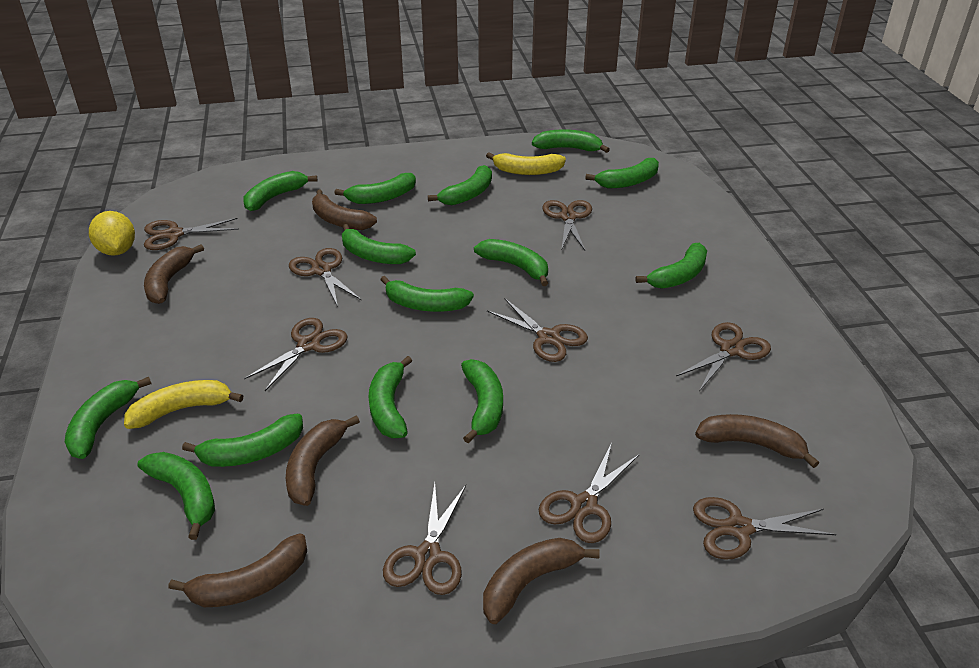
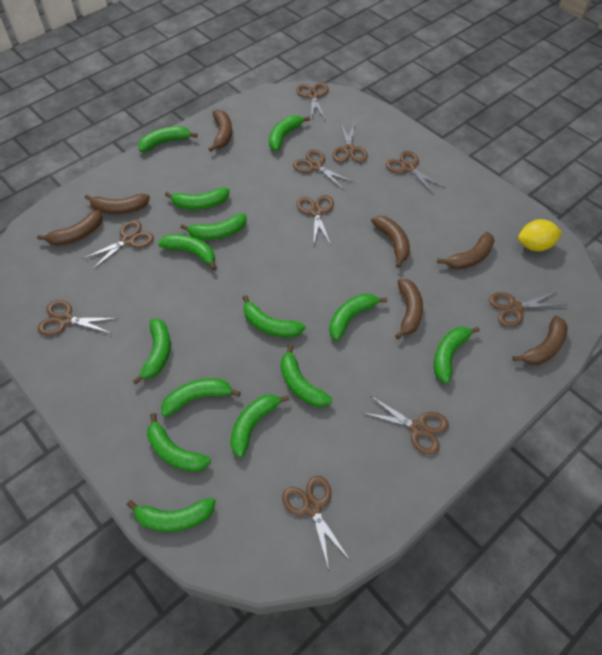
brown banana: 6 -> 7
brown scissors: 9 -> 10
yellow banana: 2 -> 0

